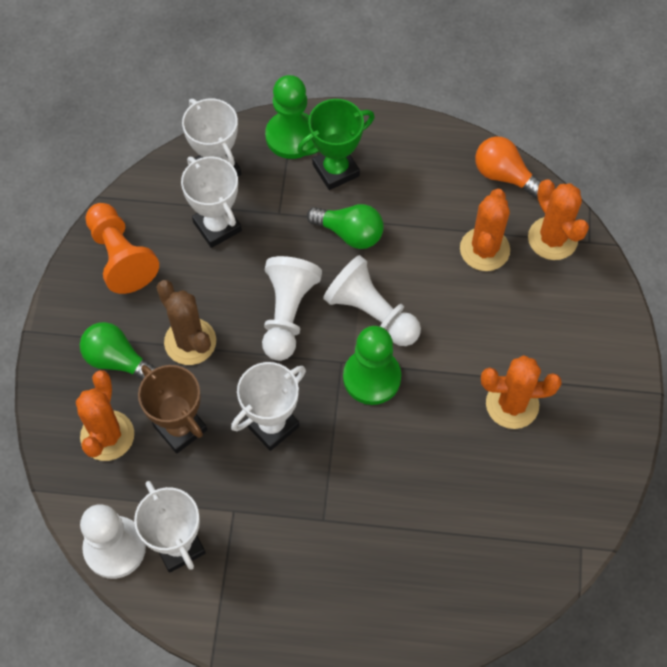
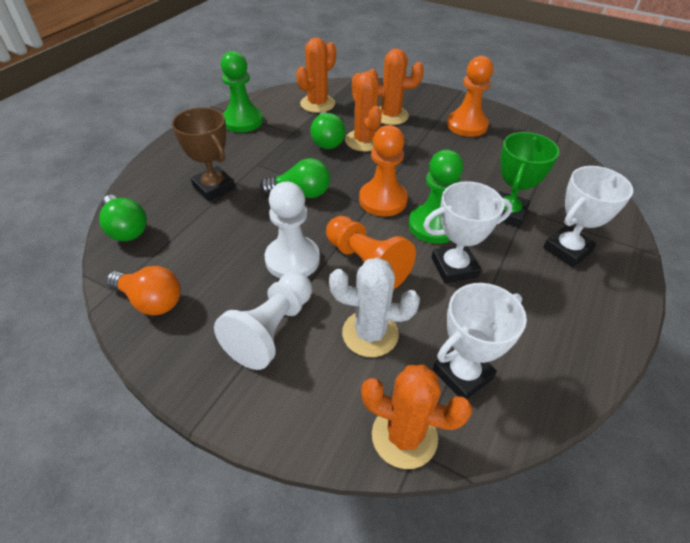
brown cactus: 1 -> 0
green light bulb: 2 -> 3
orange pawn: 1 -> 3
white cactus: 0 -> 1
white pawn: 3 -> 2
white trophy: 4 -> 3

